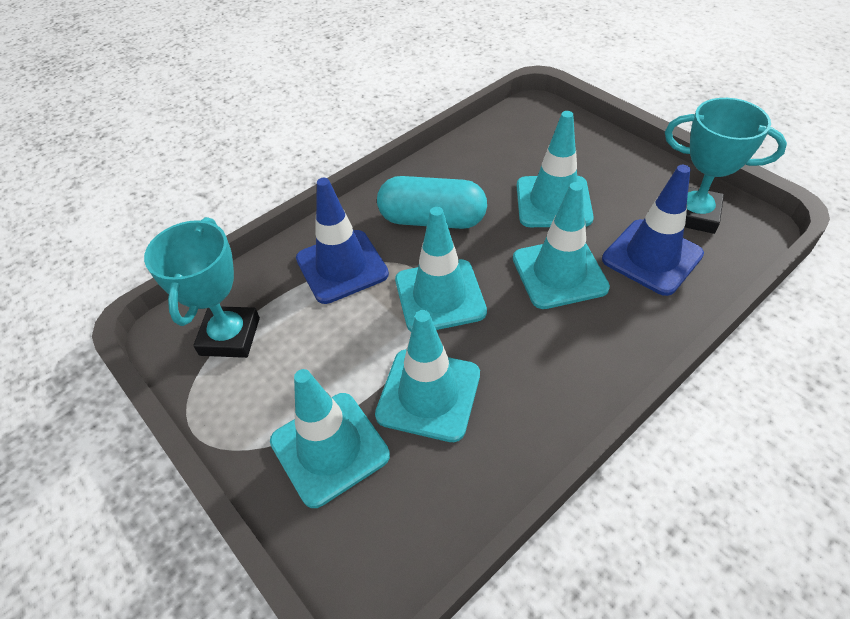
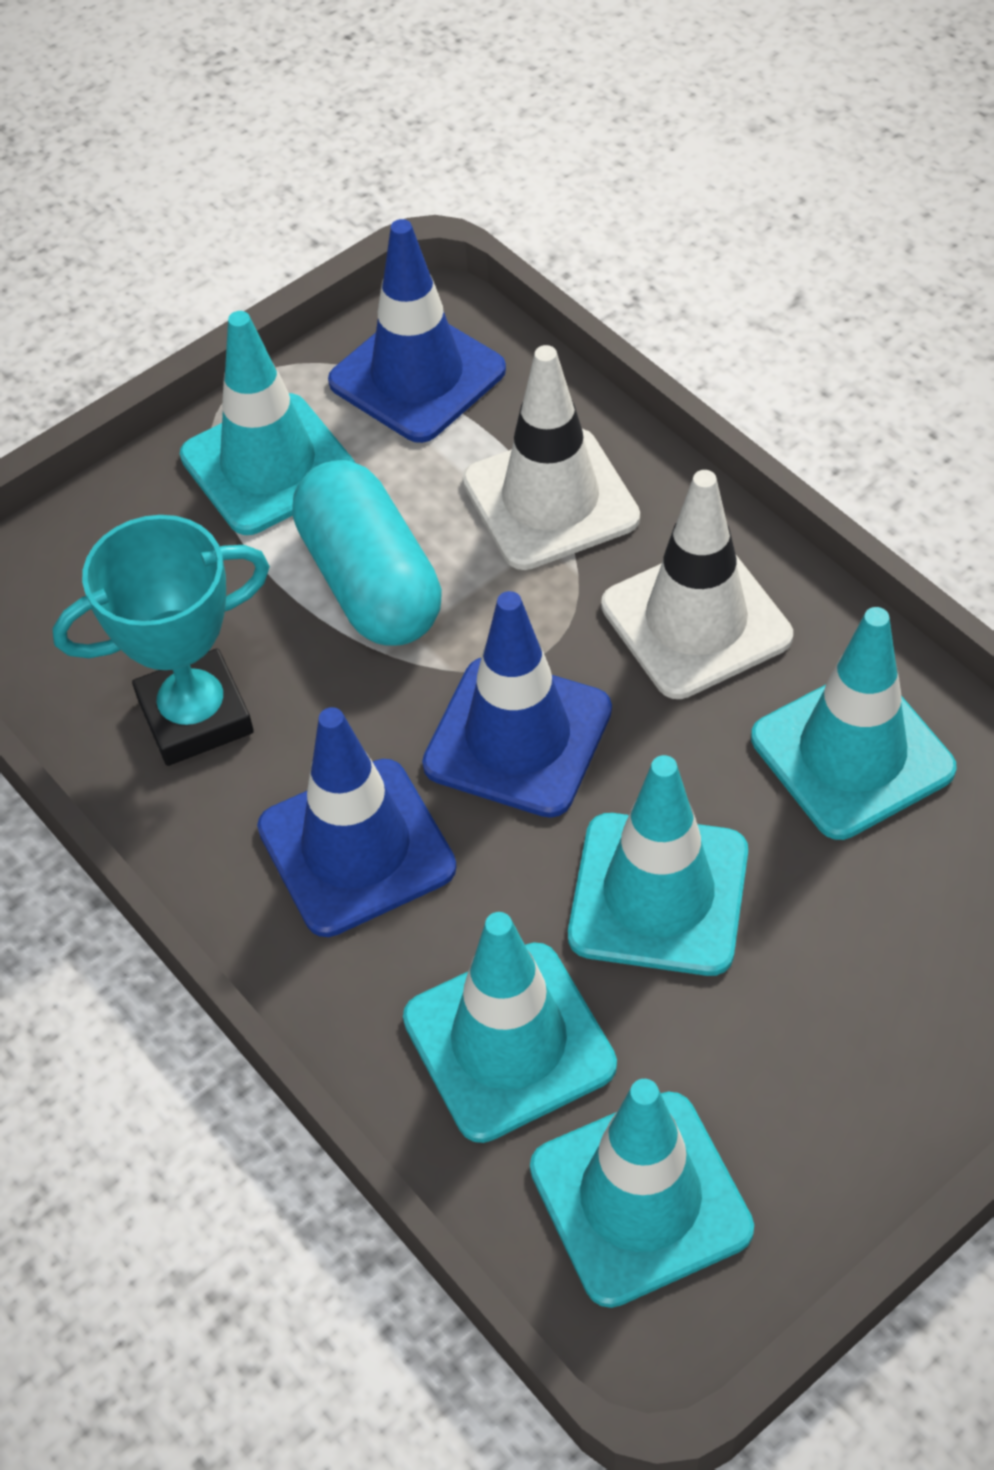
blue traffic cone: 2 -> 3
turquoise trophy: 2 -> 1
white traffic cone: 0 -> 2

